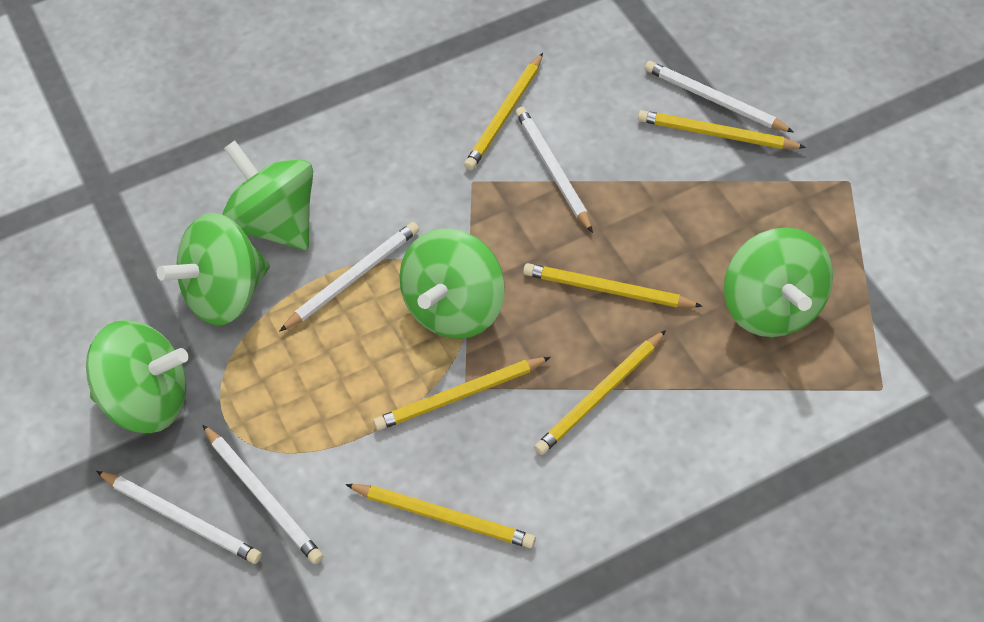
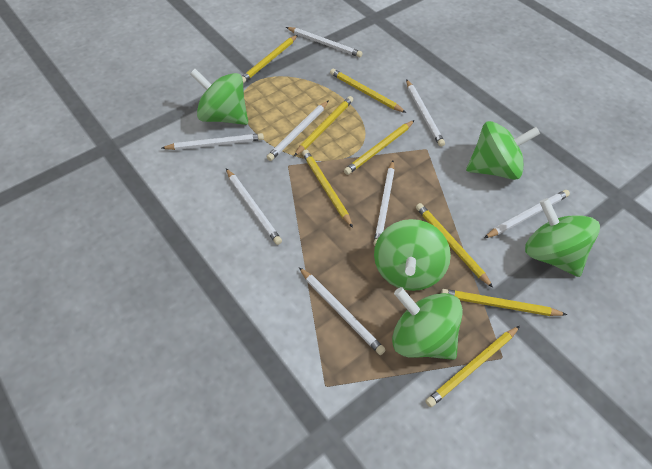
white pencil: 5 -> 8
yellow pencil: 6 -> 8

